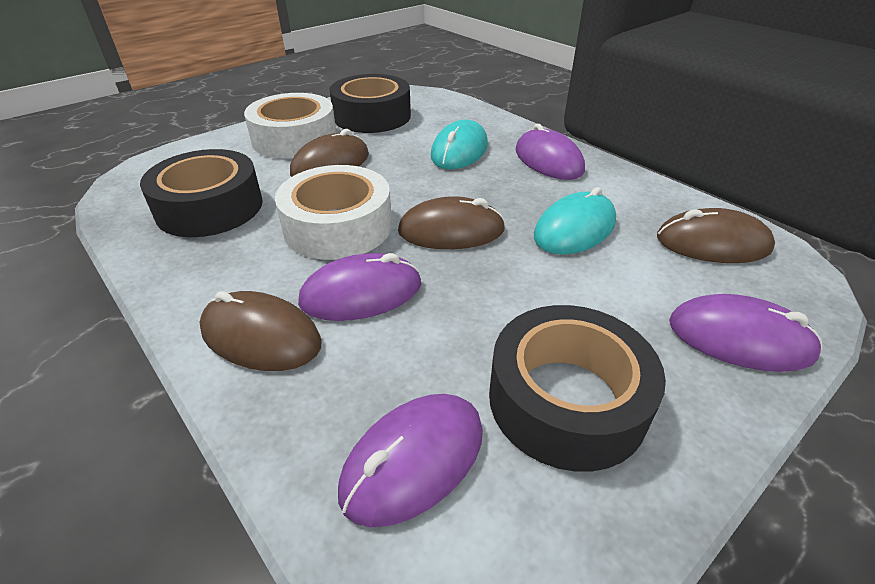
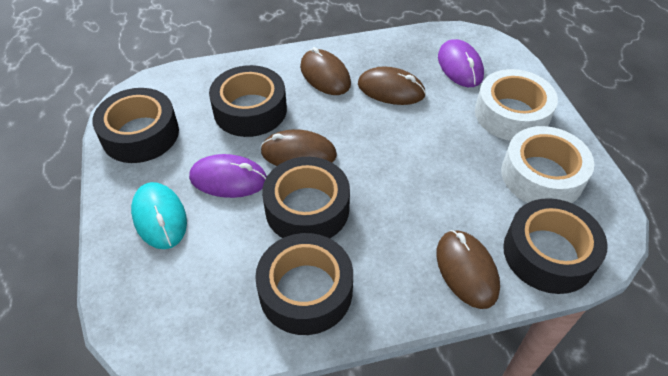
black tape: 3 -> 5
purple mouse: 4 -> 2
turquoise mouse: 2 -> 1

